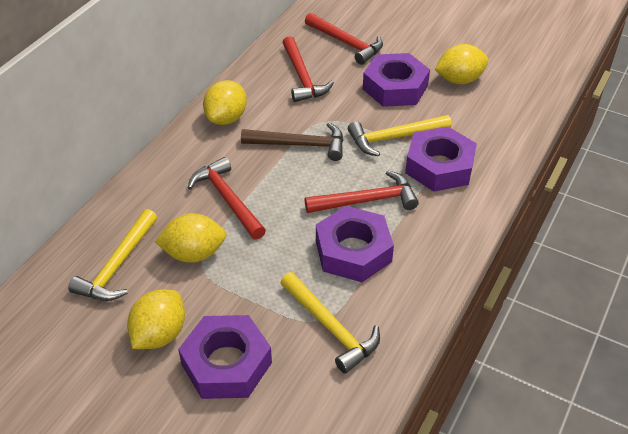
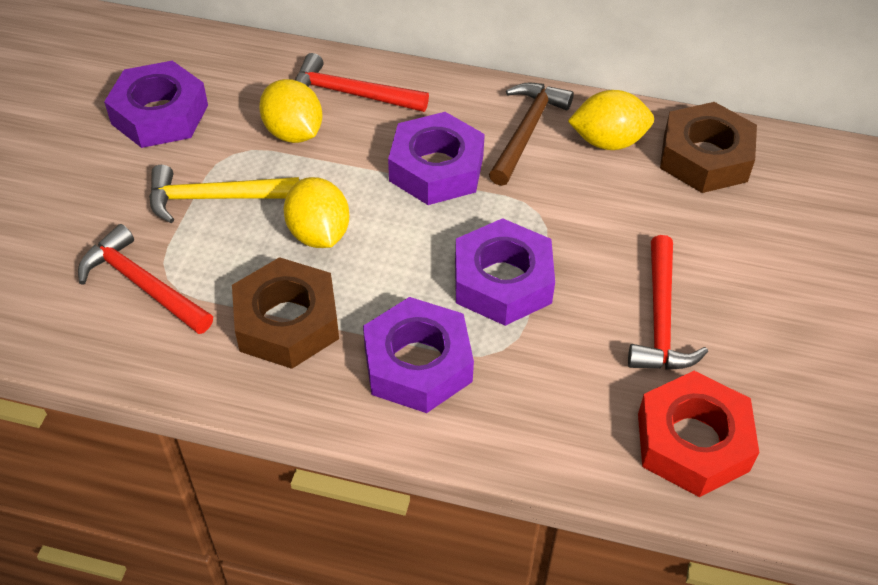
brown nut: 0 -> 2
red hammer: 4 -> 3
red nut: 0 -> 1
yellow hammer: 3 -> 1
yellow lemon: 4 -> 3

